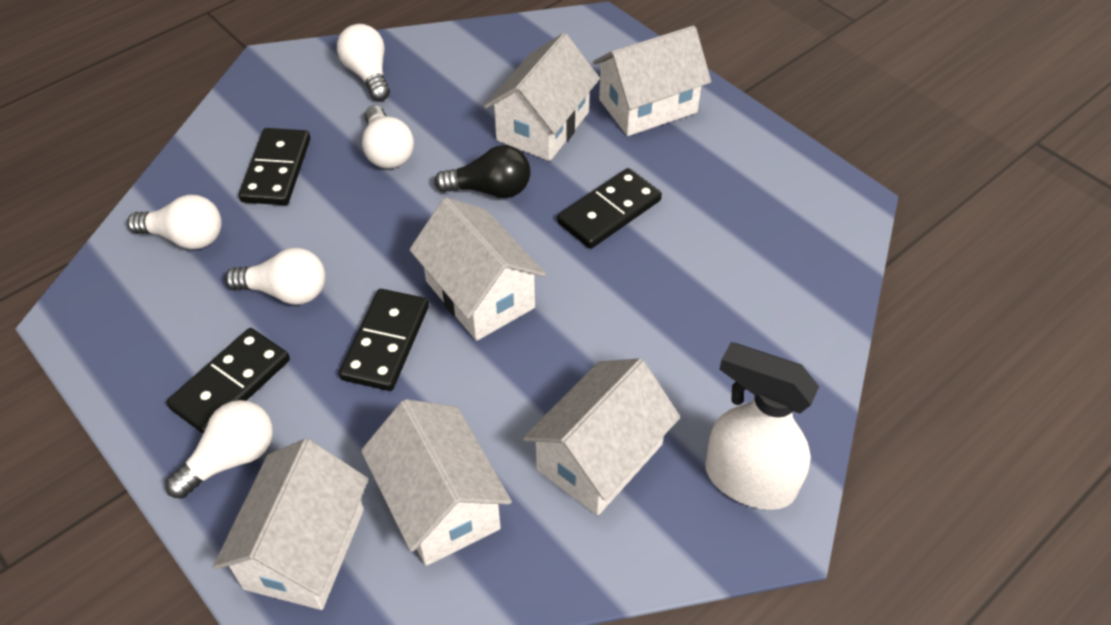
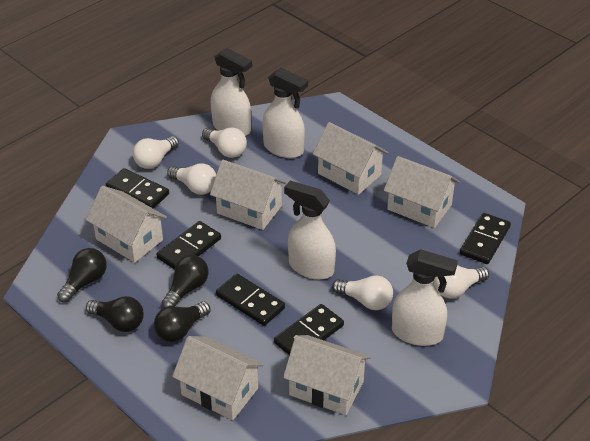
black domino: 4 -> 5
black light bulb: 1 -> 4
white spray bottle: 1 -> 4

